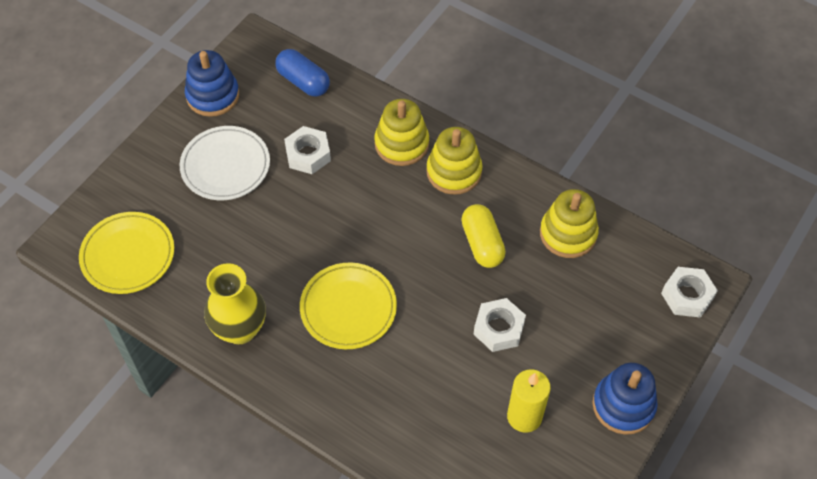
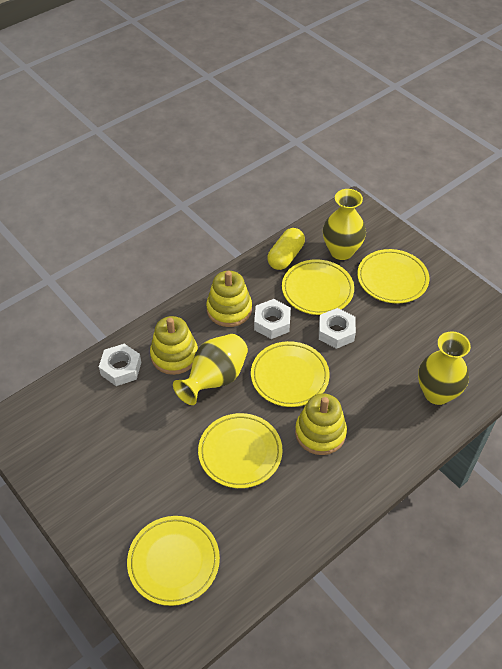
blue capsule: 1 -> 0
blue stacking toy: 2 -> 0
white plate: 1 -> 0
yellow candle: 1 -> 0
yellow plate: 2 -> 5
yellow vase: 1 -> 3

